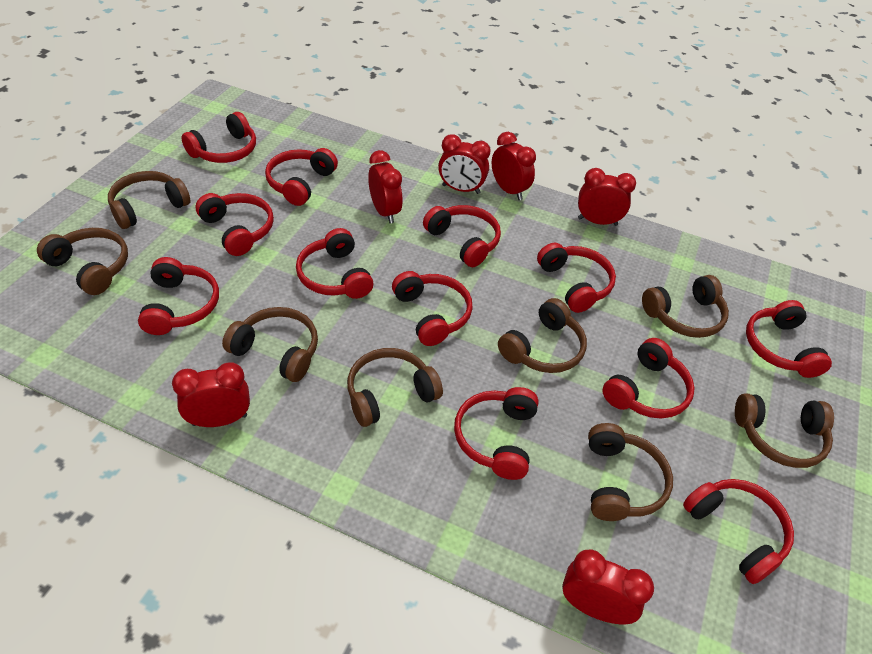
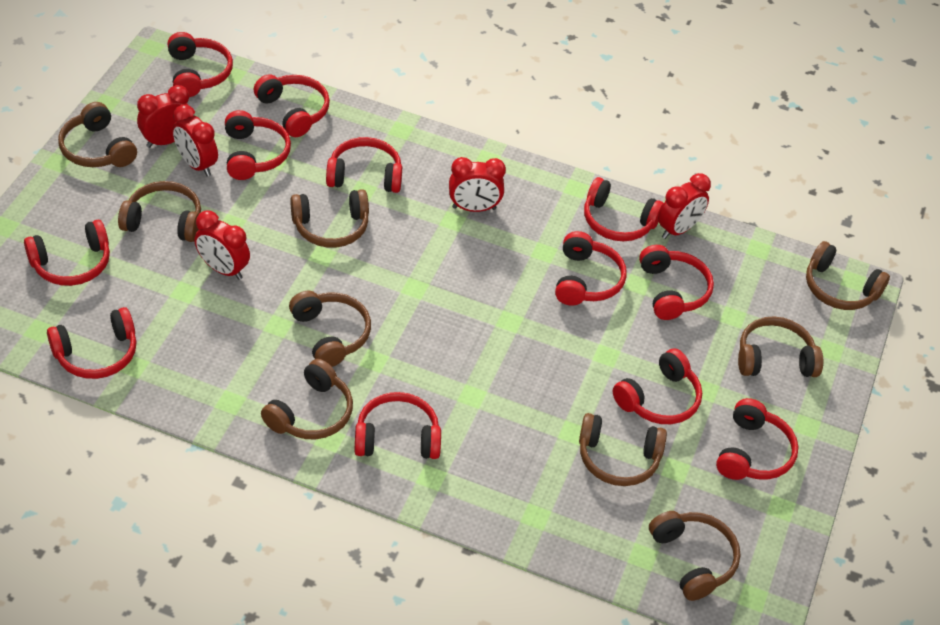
brown headphones: 8 -> 9
red clock: 6 -> 5

